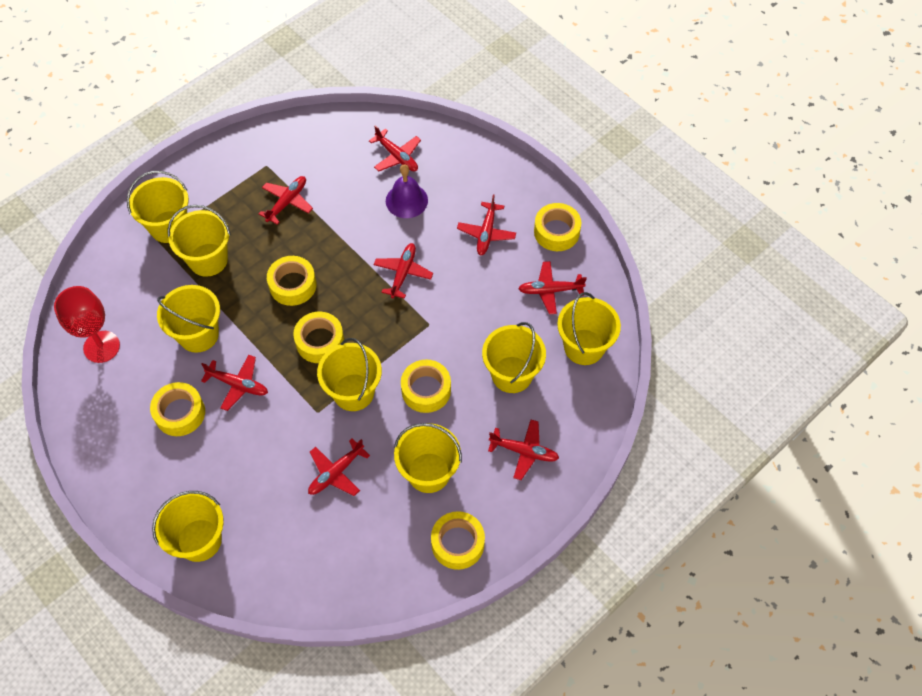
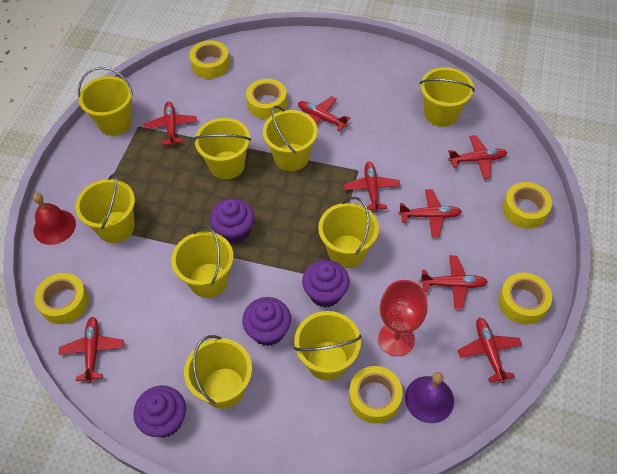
purple cupcake: 0 -> 4
red bell: 0 -> 1
yellow bucket: 8 -> 9

